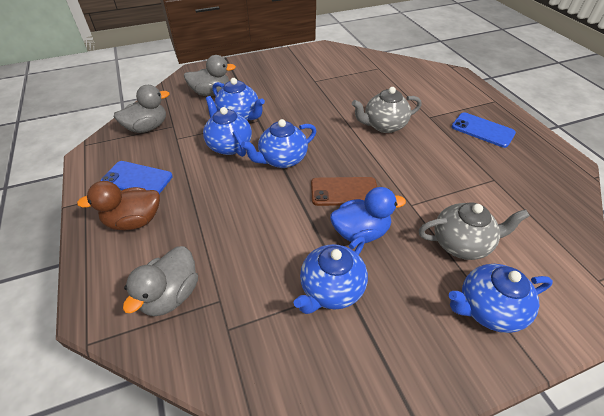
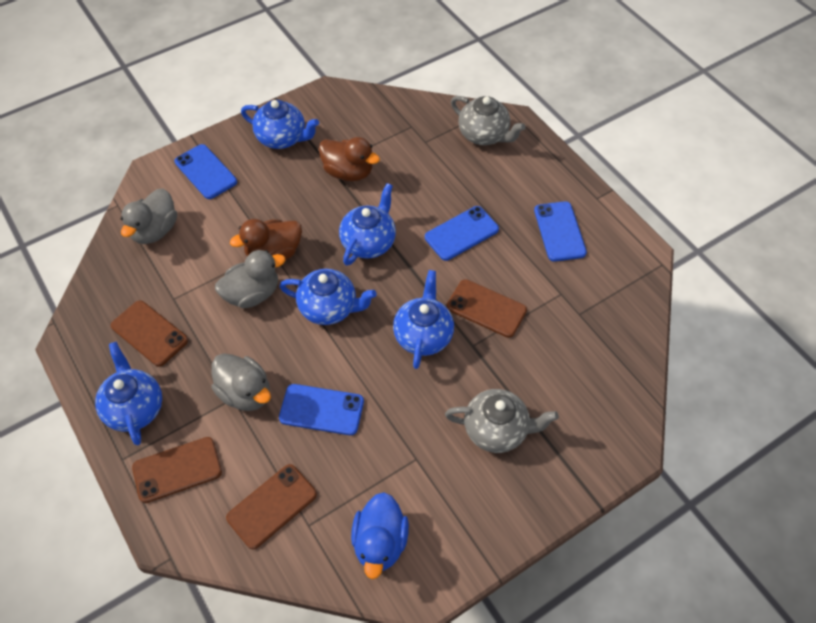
blue phone: 2 -> 4
brown duck: 1 -> 2
brown phone: 1 -> 4

